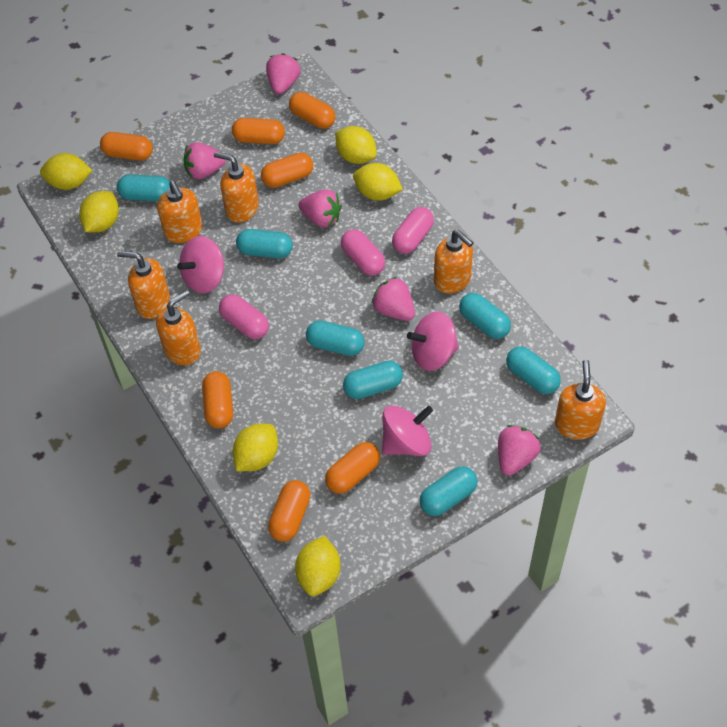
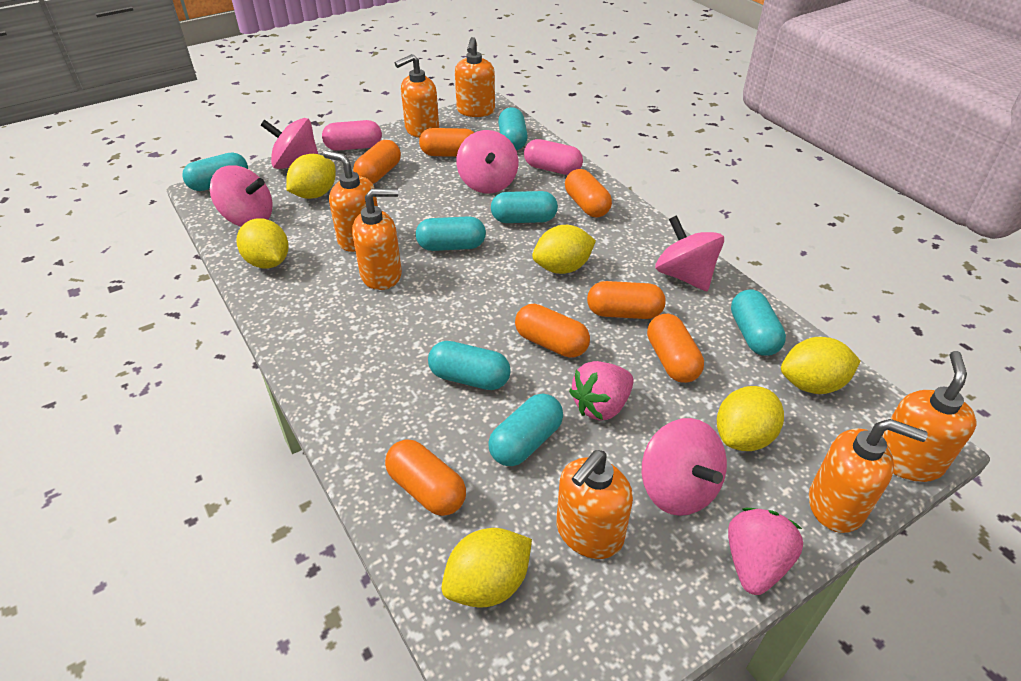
orange soap dispenser: 6 -> 7
pink capsule: 3 -> 2
pink spinning top: 3 -> 5
pink strawberry: 5 -> 2

